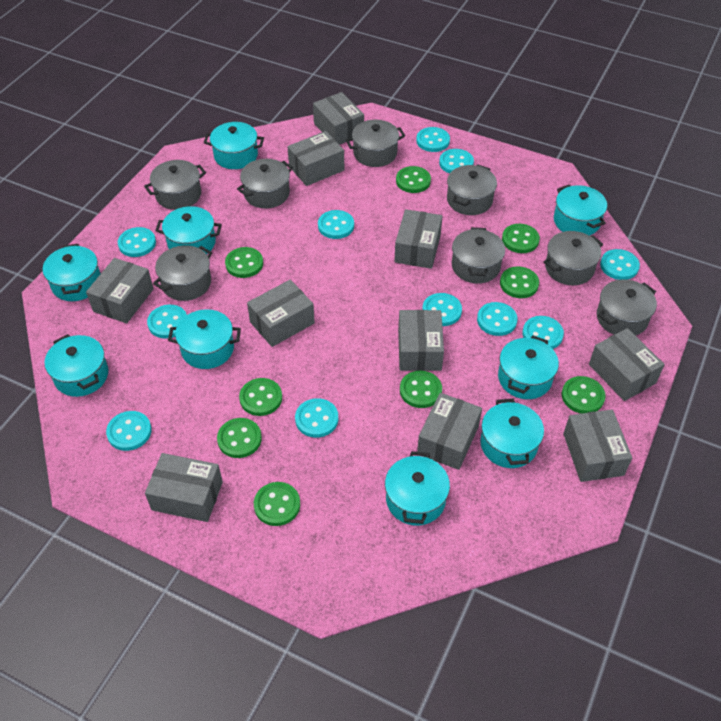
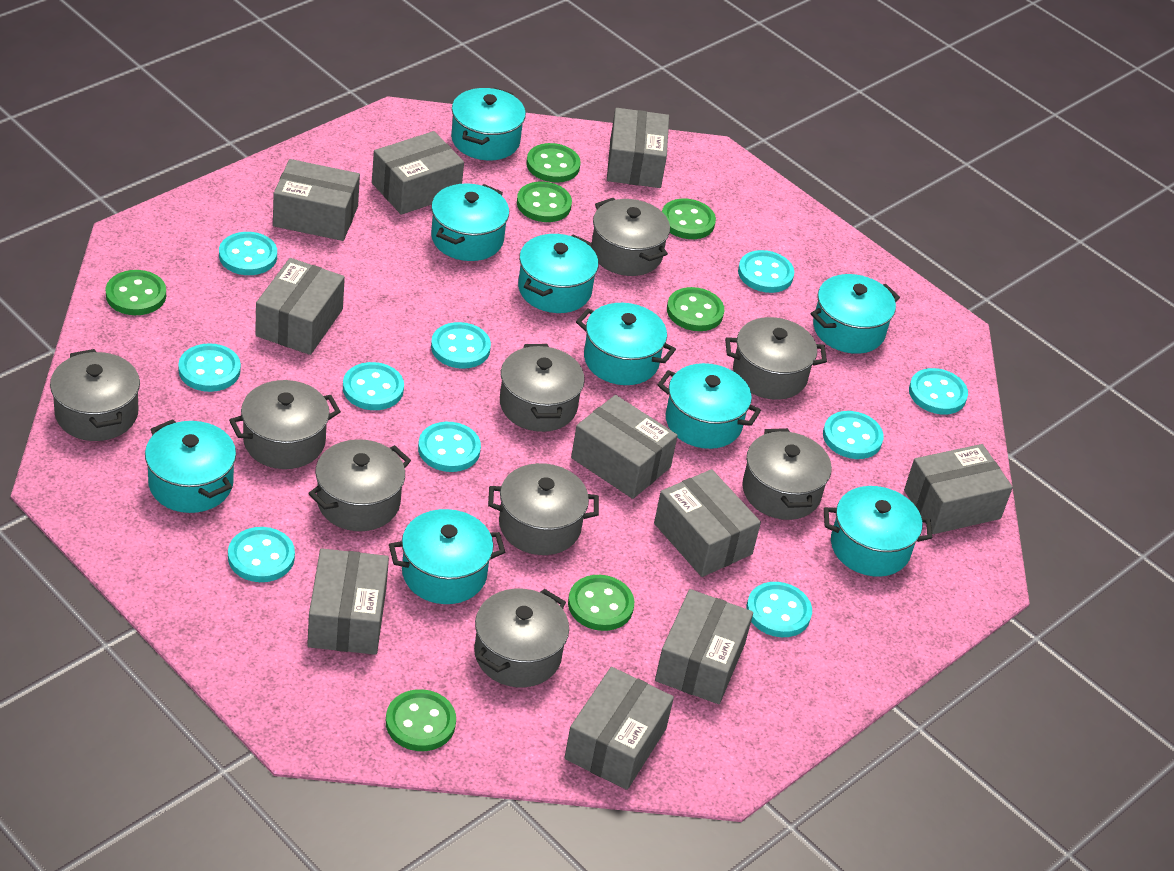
green button: 9 -> 7
grey pot: 8 -> 9
turquoise button: 11 -> 10

